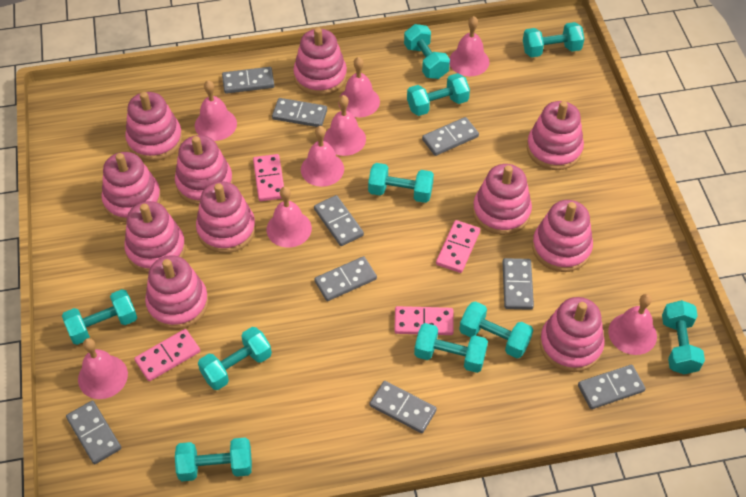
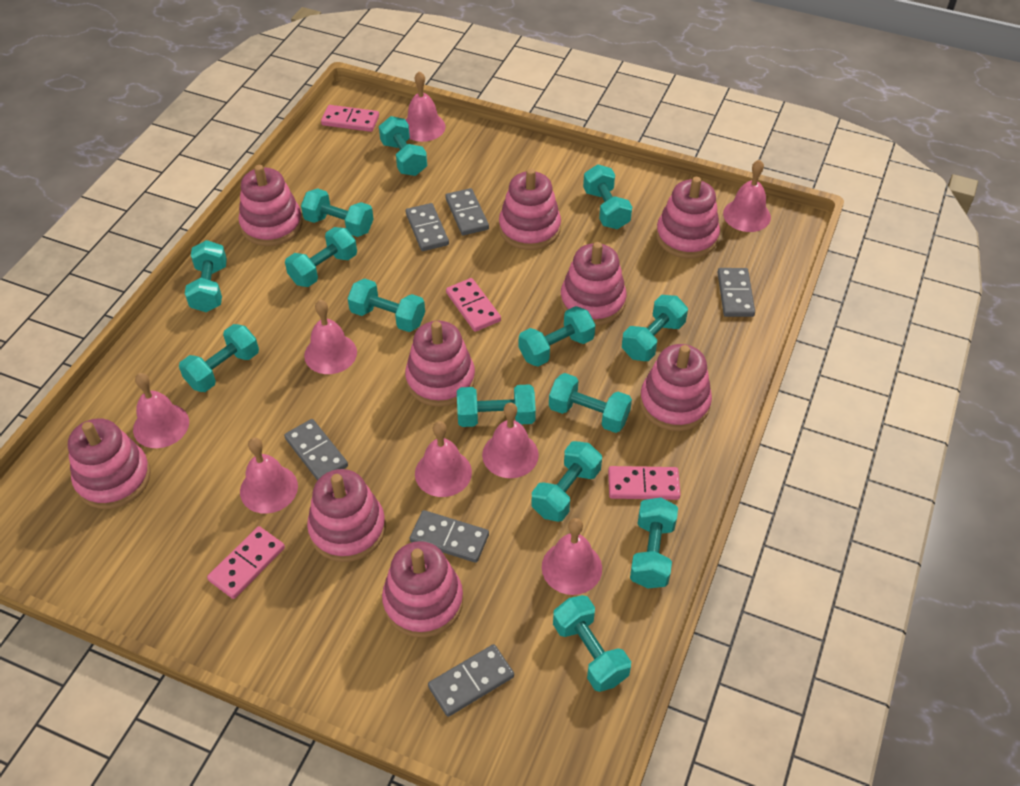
grey domino: 9 -> 6
pink stacking toy: 11 -> 9
turquoise dumbbell: 10 -> 14

